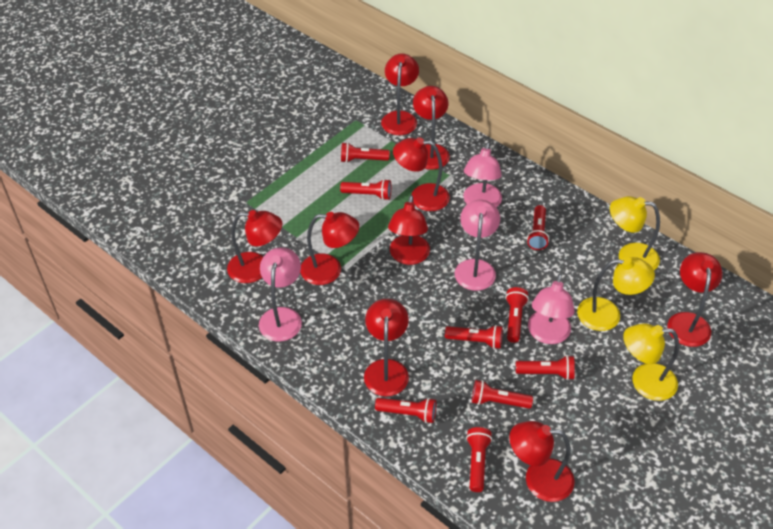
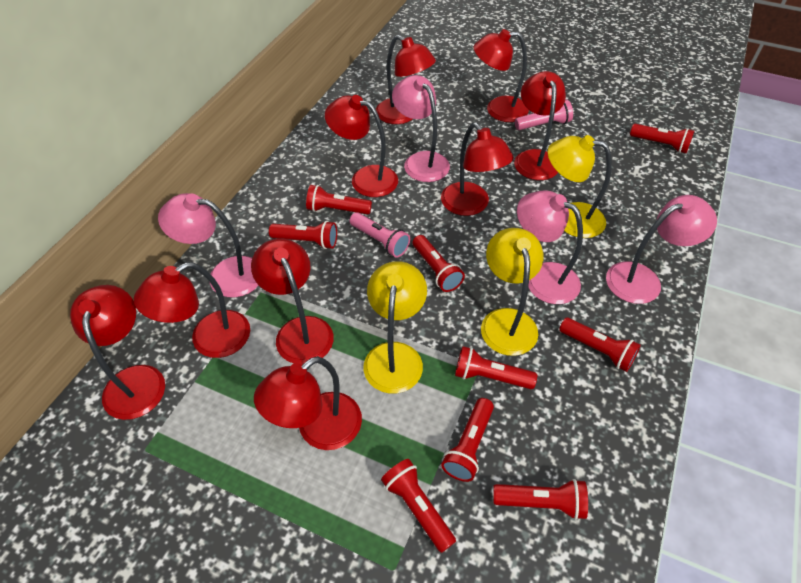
pink flashlight: 0 -> 2

